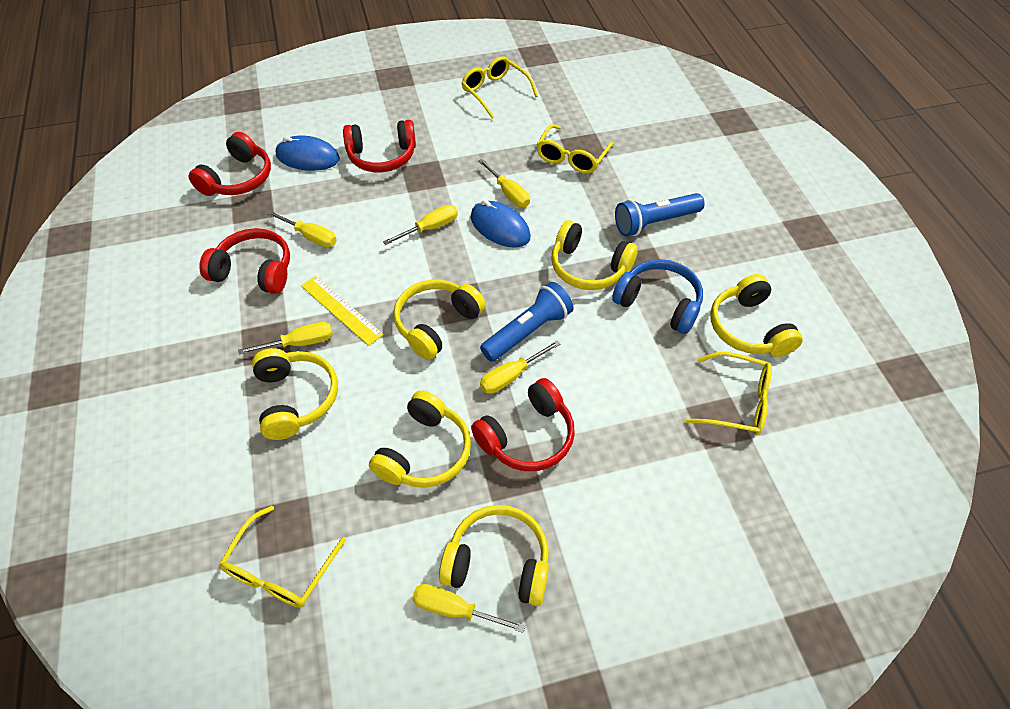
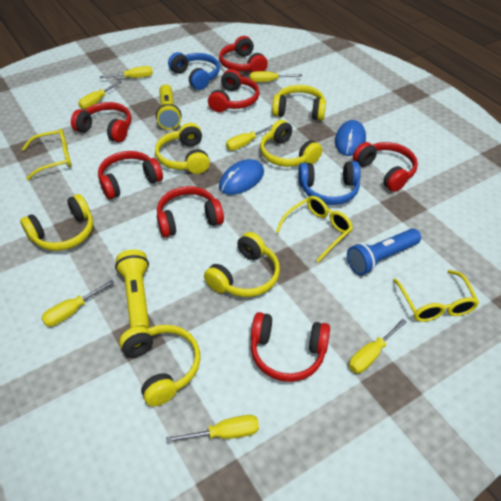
blue flashlight: 2 -> 1
blue headphones: 1 -> 2
red headphones: 4 -> 7
yellow flashlight: 0 -> 2
yellow glasses: 4 -> 3
yellow ruler: 1 -> 0
yellow screwdriver: 6 -> 7

